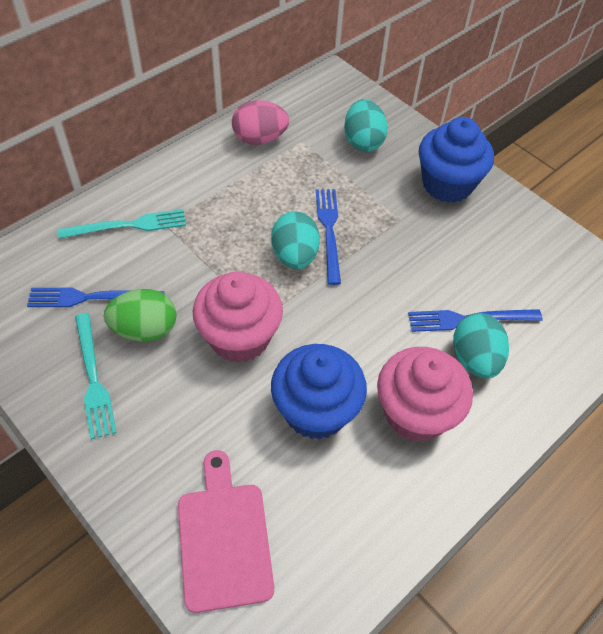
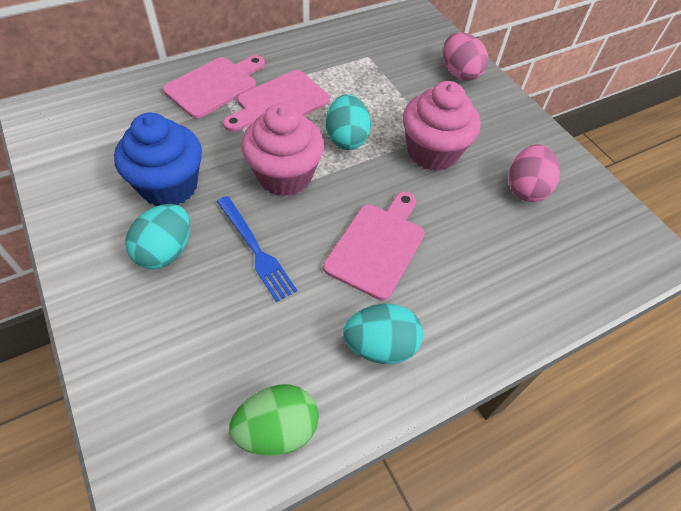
blue cupcake: 2 -> 1
blue fork: 3 -> 1
pink cutting board: 1 -> 3
pink egg: 1 -> 2
turquoise fork: 2 -> 0

